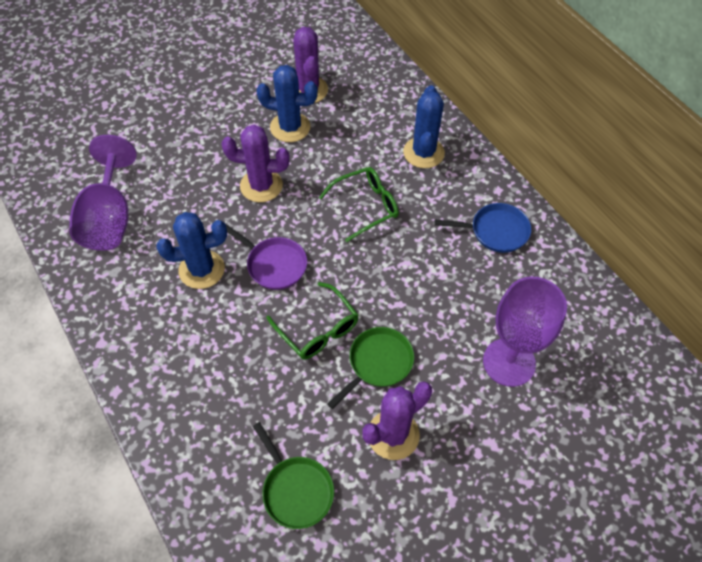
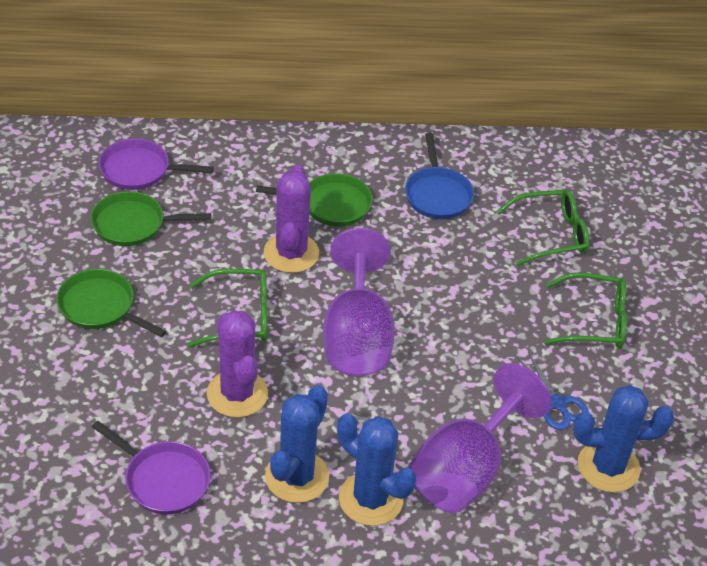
blue scissors: 0 -> 1
green glasses: 2 -> 3
green pan: 2 -> 3
purple cactus: 3 -> 2
purple pan: 1 -> 2

